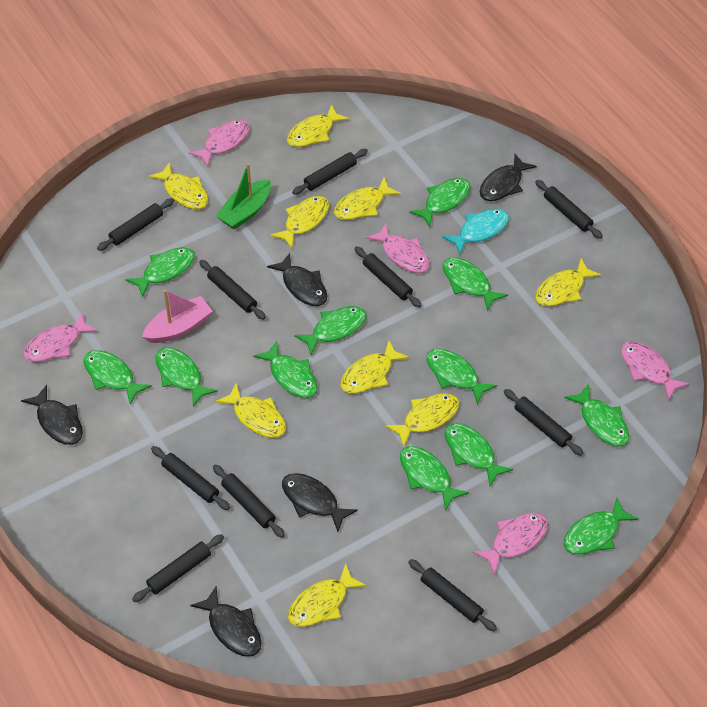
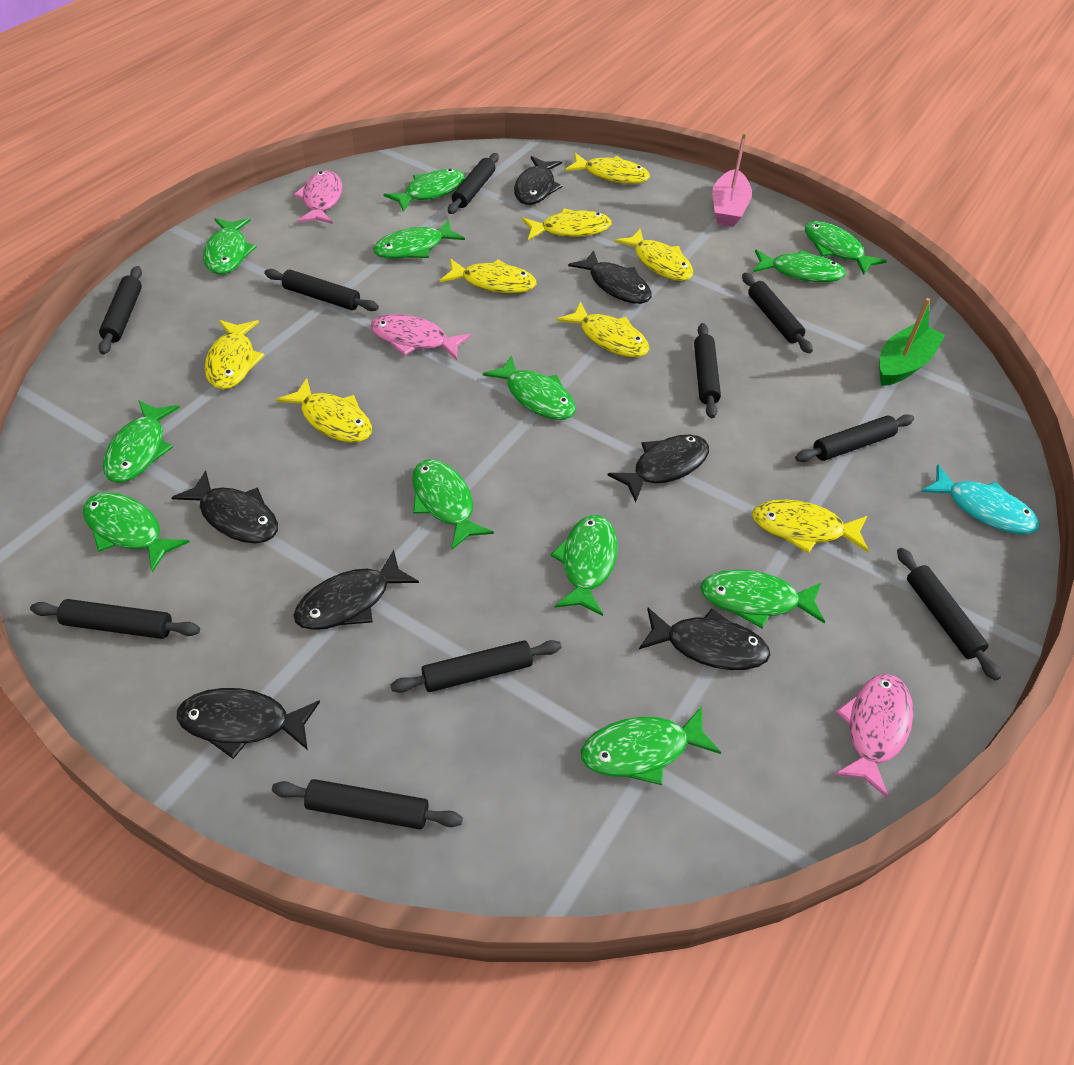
black fish: 5 -> 7
pink fish: 5 -> 3
yellow fish: 9 -> 8

